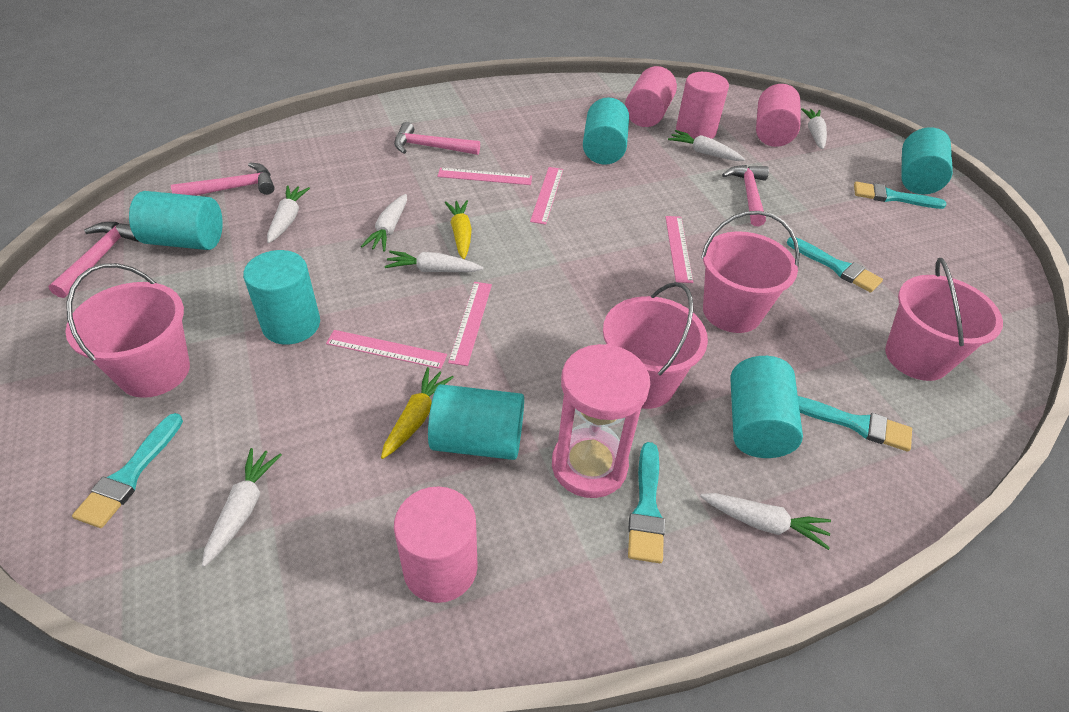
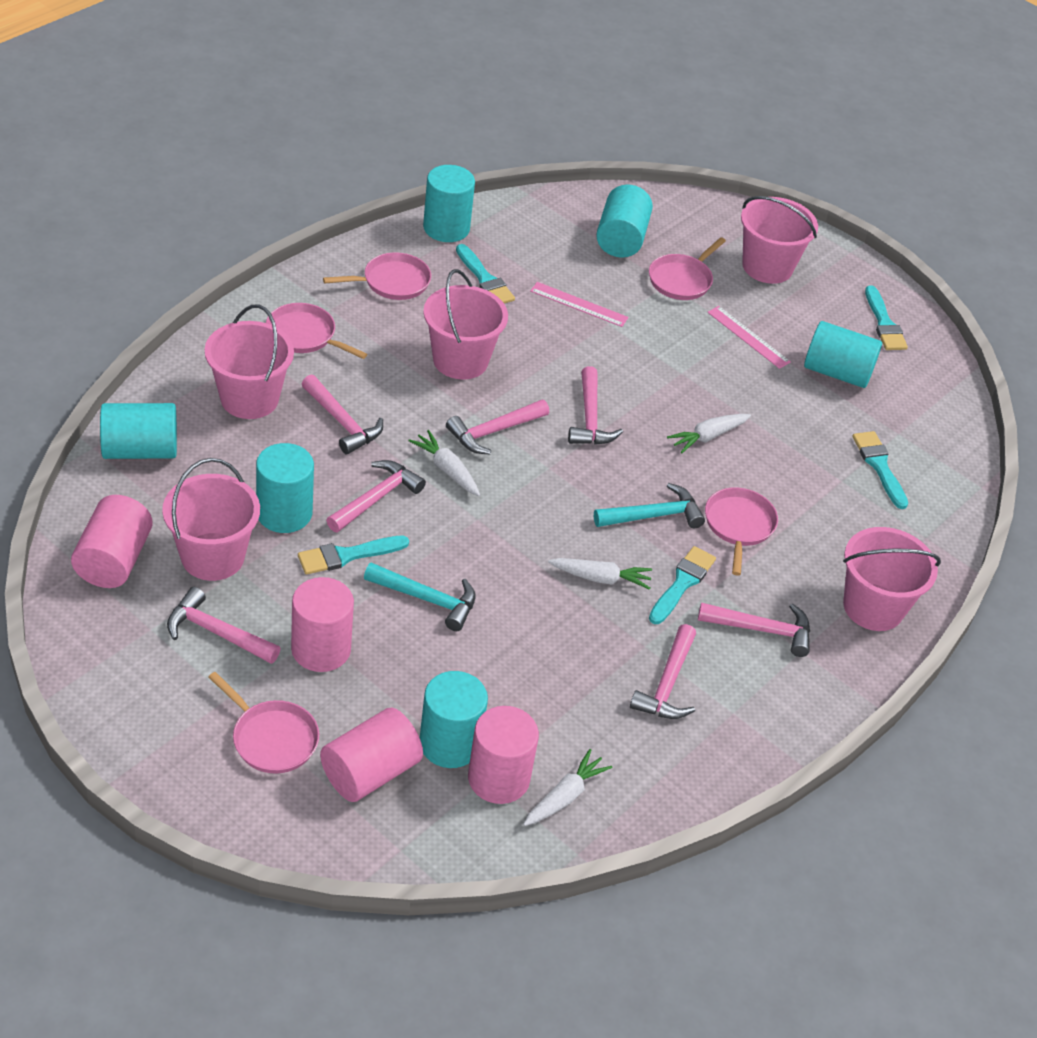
pink bucket: 4 -> 5
pink hammer: 4 -> 7
pink hourglass: 1 -> 0
pink pan: 0 -> 5
pink ruler: 5 -> 2
turquoise hammer: 0 -> 2
white carrot: 7 -> 4
yellow carrot: 2 -> 0

